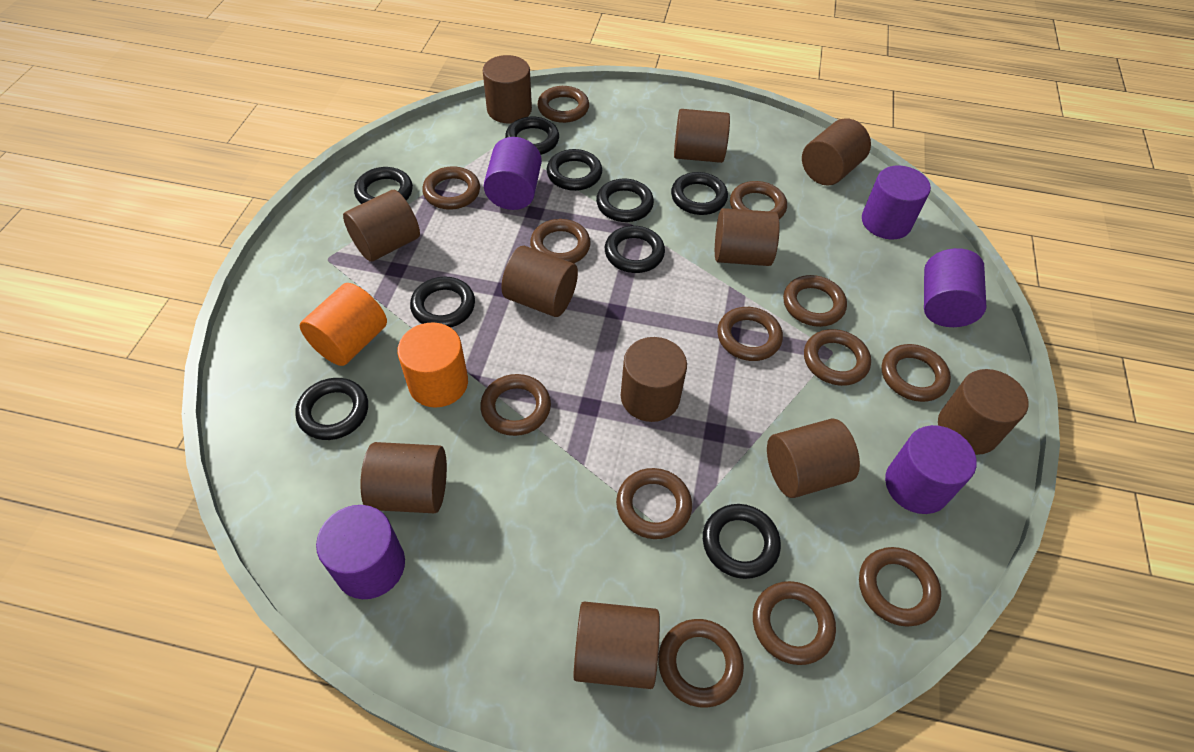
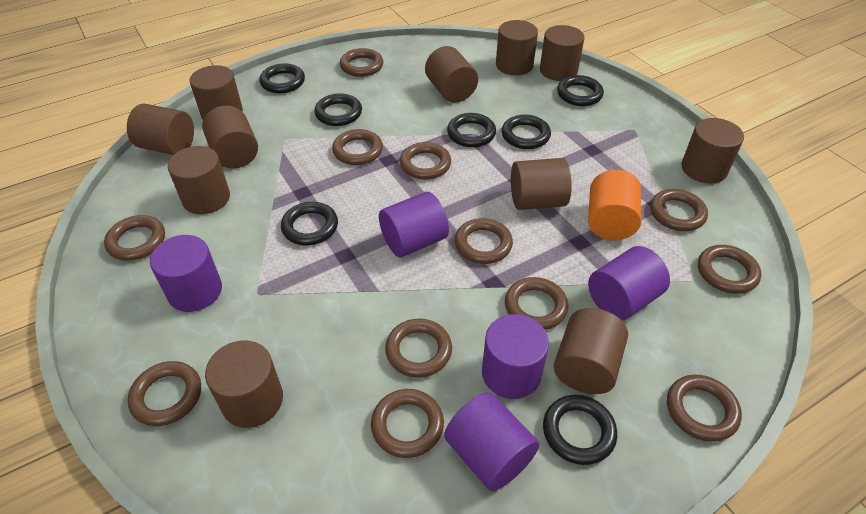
black ring: 9 -> 7
brown ring: 13 -> 12
orange cylinder: 2 -> 1

